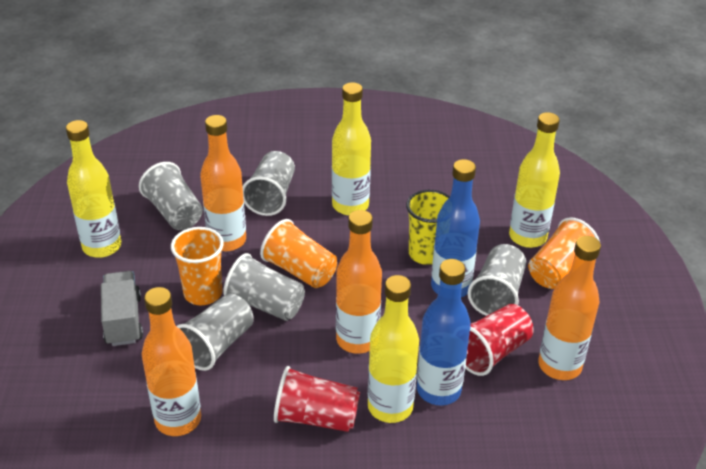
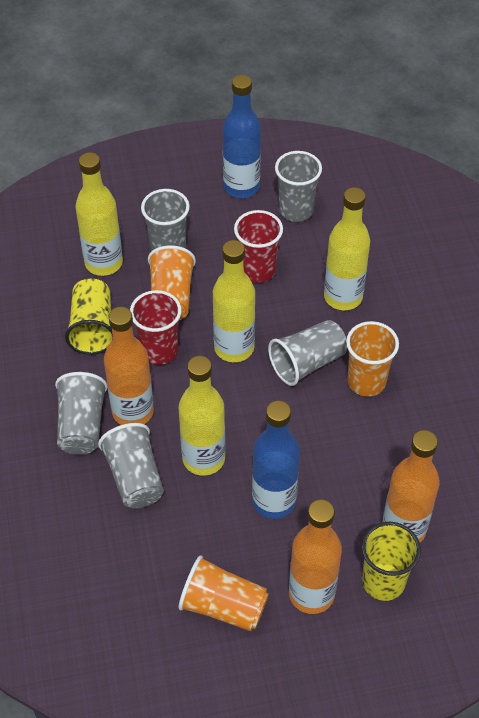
grey truck: 1 -> 0
orange bottle: 4 -> 3
yellow cup: 1 -> 2

